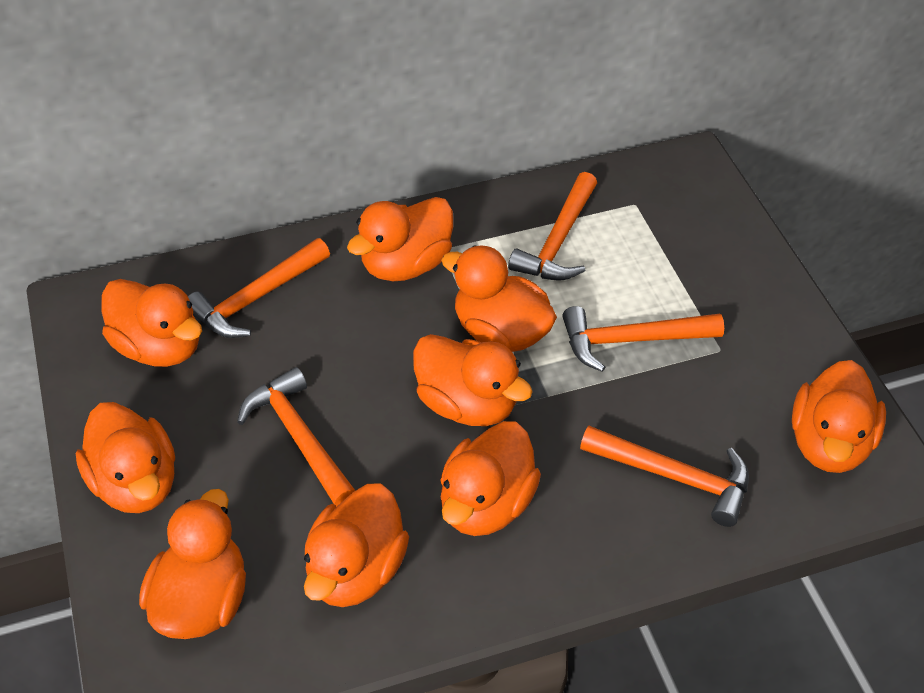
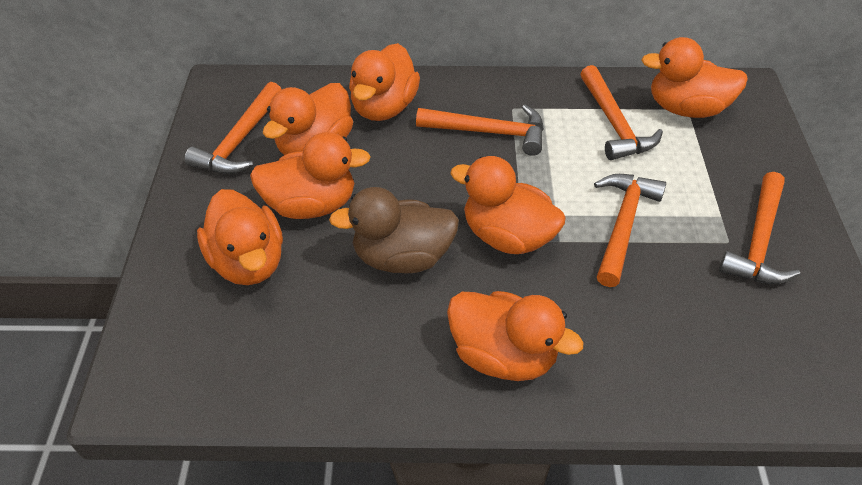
brown duck: 0 -> 1
orange duck: 9 -> 7

